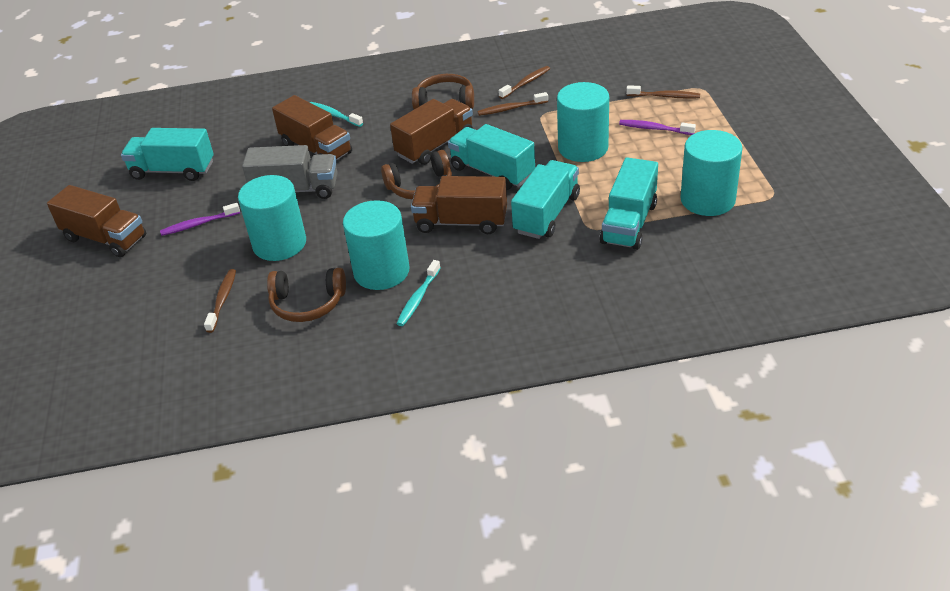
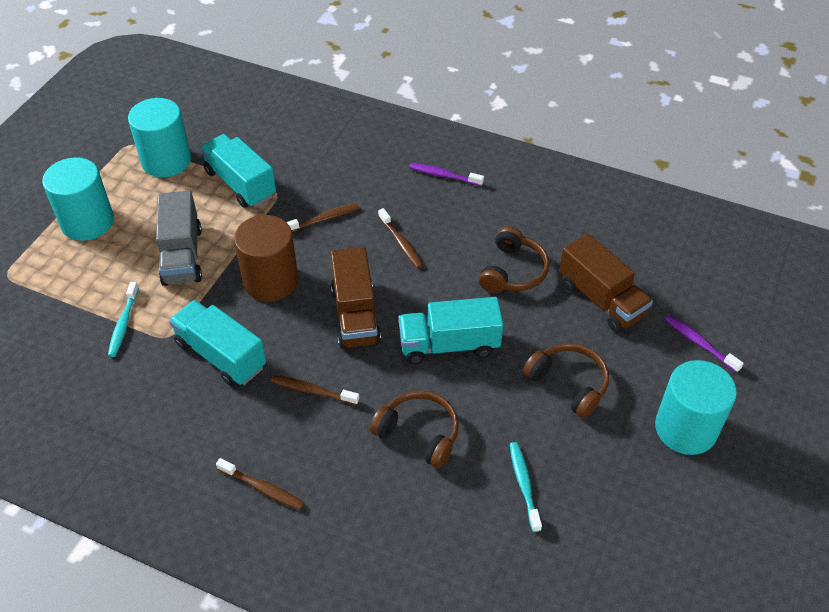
brown cylinder: 0 -> 1
brown truck: 4 -> 2
turquoise cylinder: 4 -> 3
turquoise truck: 4 -> 3

